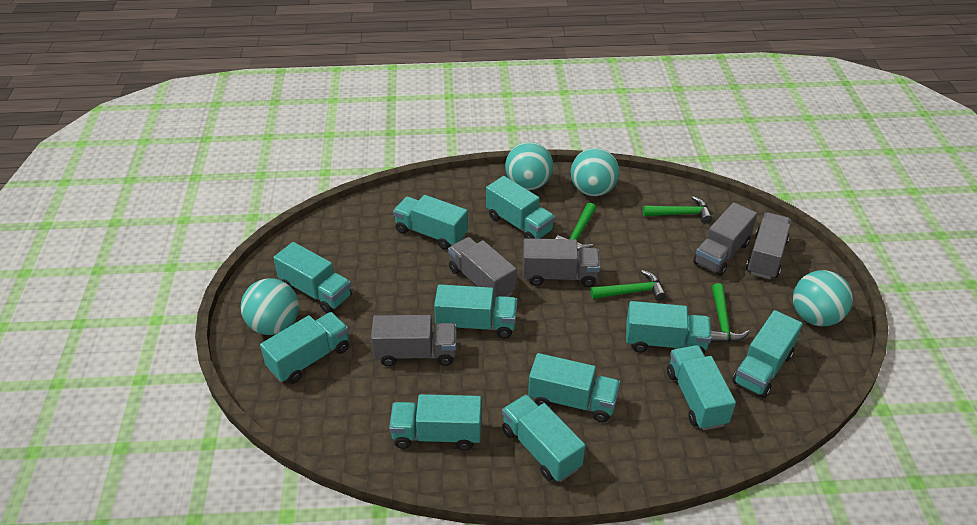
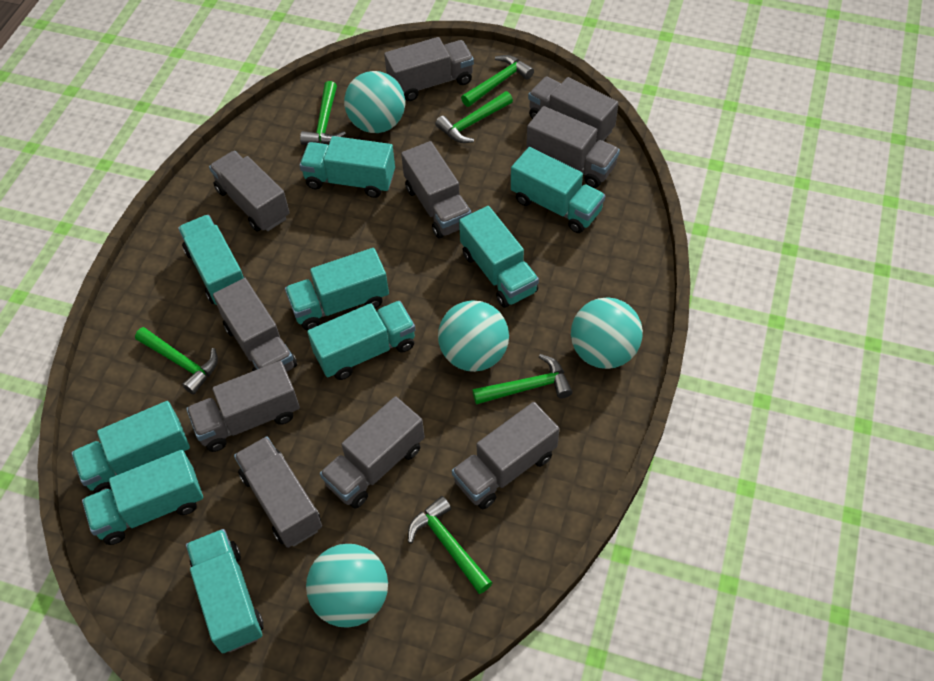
green hammer: 4 -> 6
grey truck: 5 -> 10
turquoise truck: 11 -> 9

